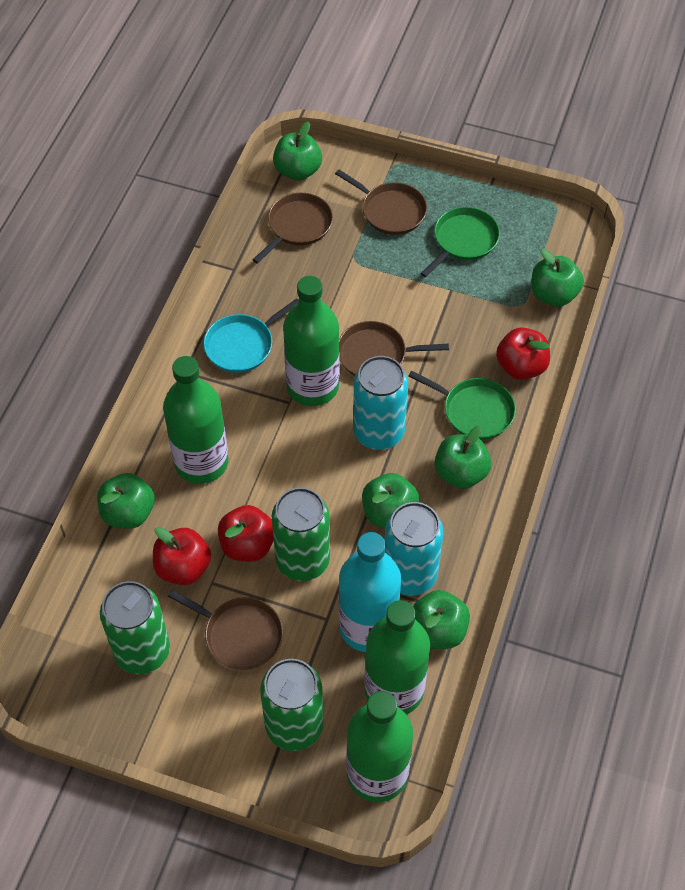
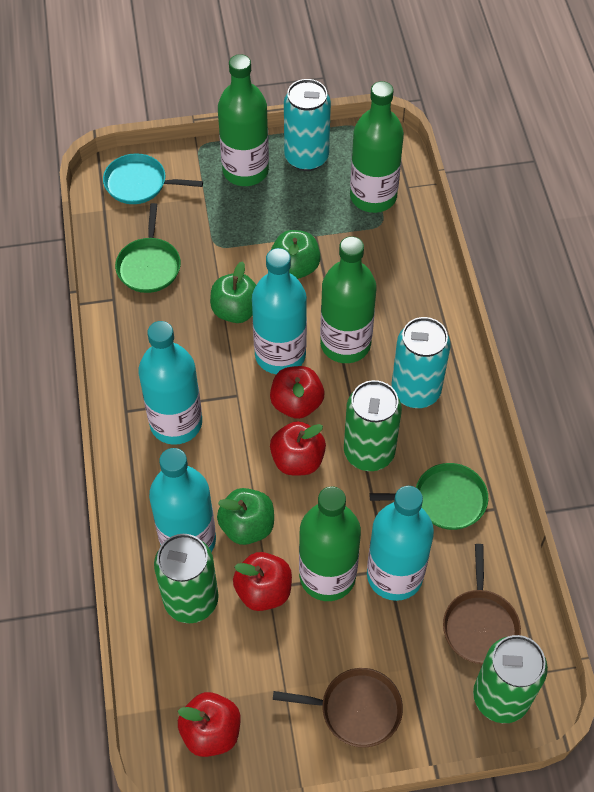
brown pan: 4 -> 2
green apple: 6 -> 3
red apple: 3 -> 4
turquoise bottle: 1 -> 4

